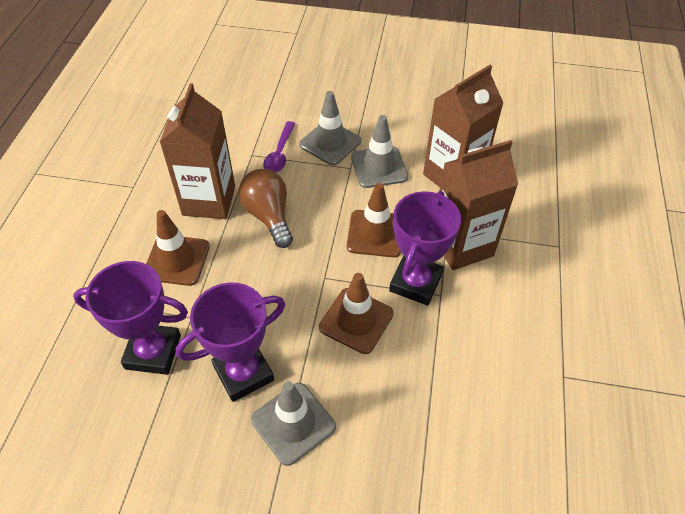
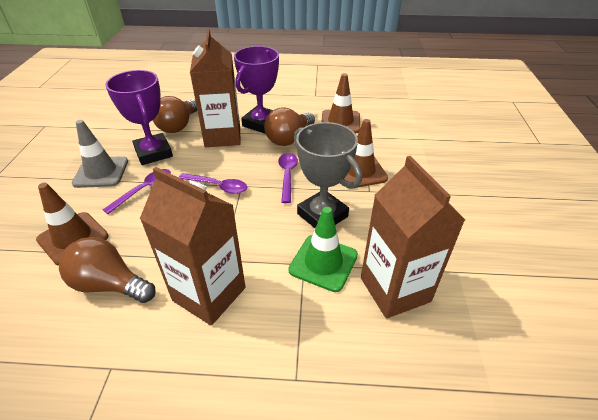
brown light bulb: 1 -> 3
green traffic cone: 0 -> 1
grey traffic cone: 3 -> 1
grey trophy: 0 -> 1
purple spoon: 1 -> 3
purple trophy: 3 -> 2

